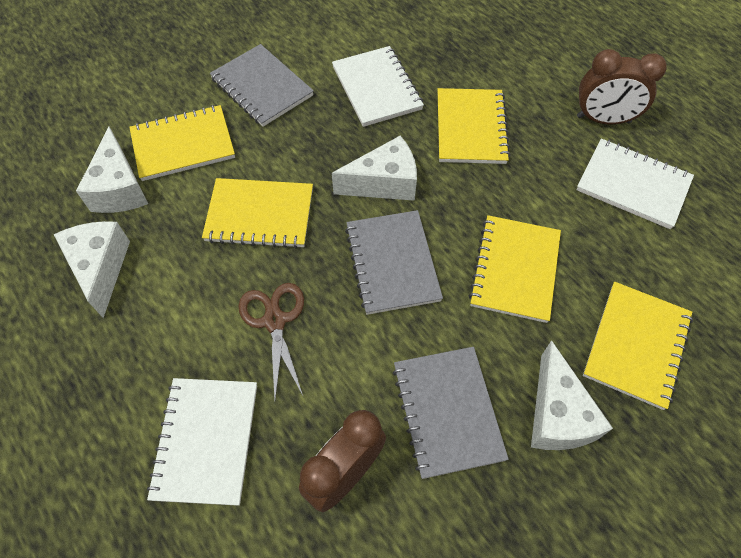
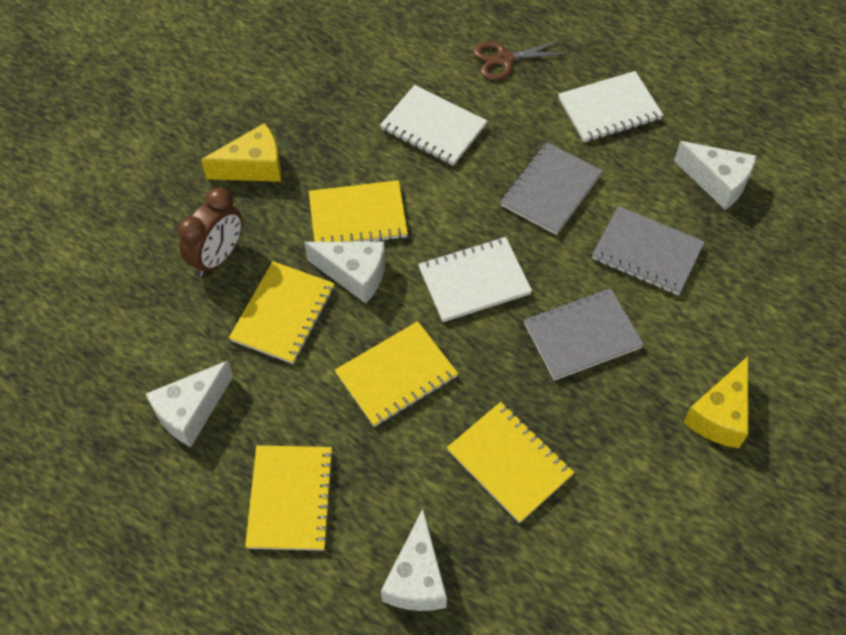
brown clock: 2 -> 1
yellow cheese: 0 -> 2

